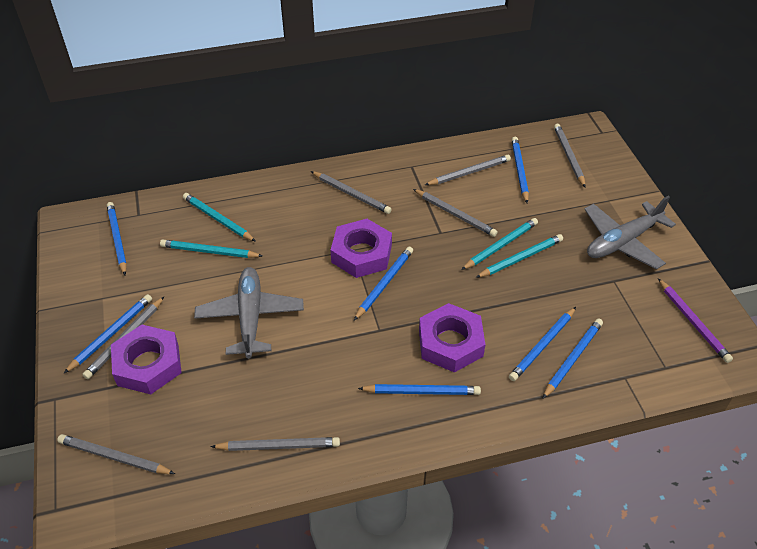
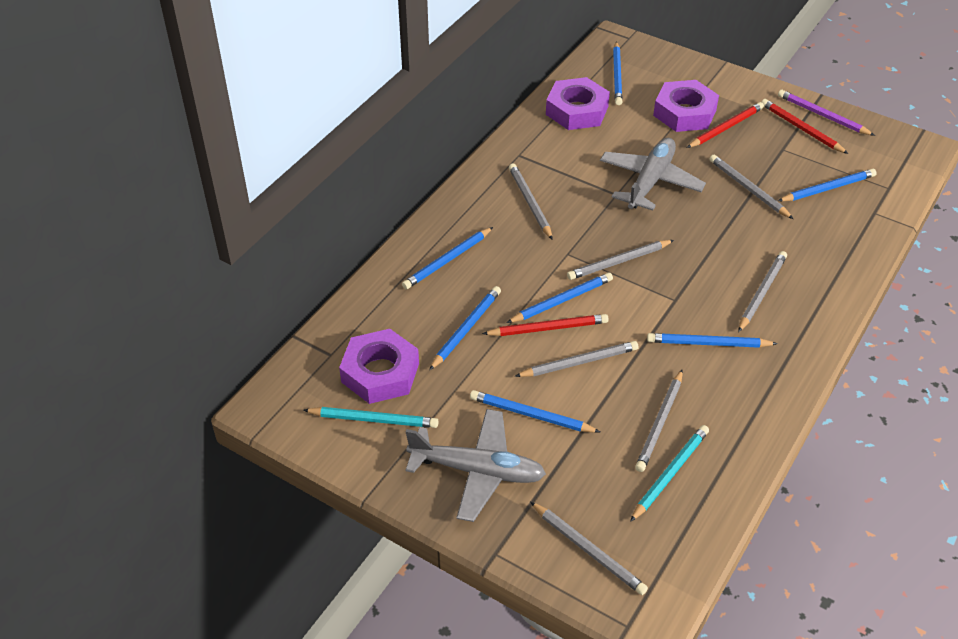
red pencil: 0 -> 3
turquoise pencil: 4 -> 2

